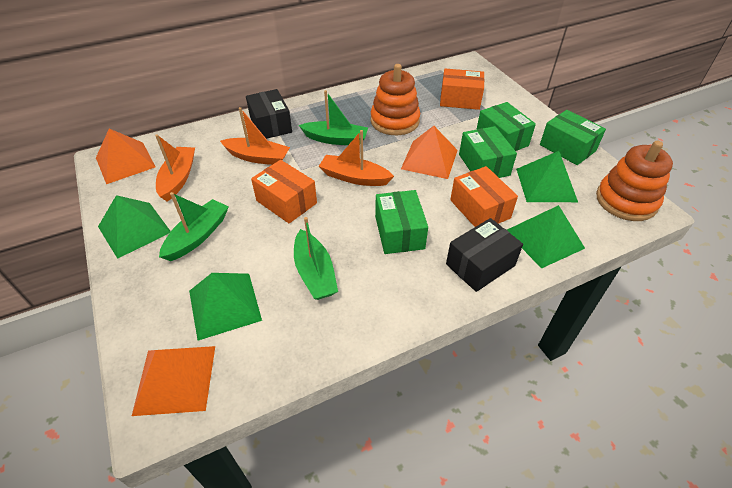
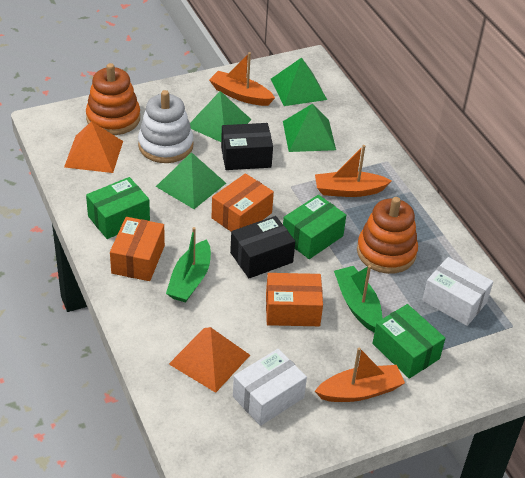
green boat: 3 -> 2
green box: 4 -> 3
orange pyramid: 3 -> 2
white box: 0 -> 2
white stacking toy: 0 -> 1

